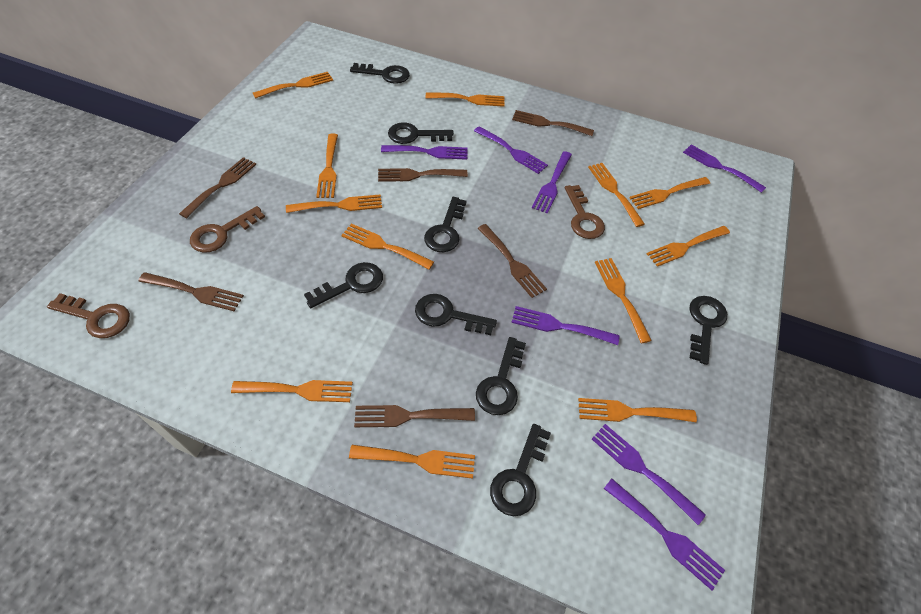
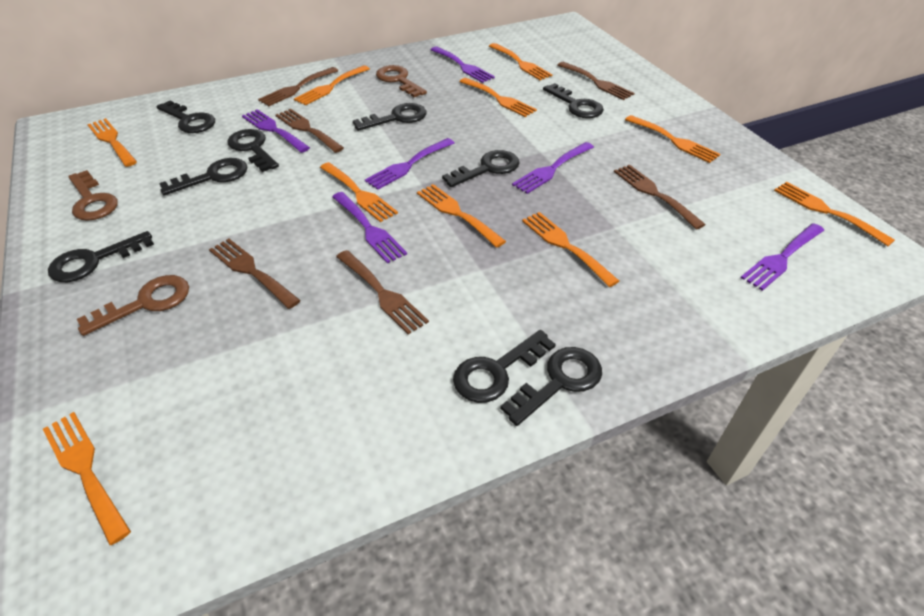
black key: 8 -> 9
orange fork: 12 -> 10
purple fork: 7 -> 6

